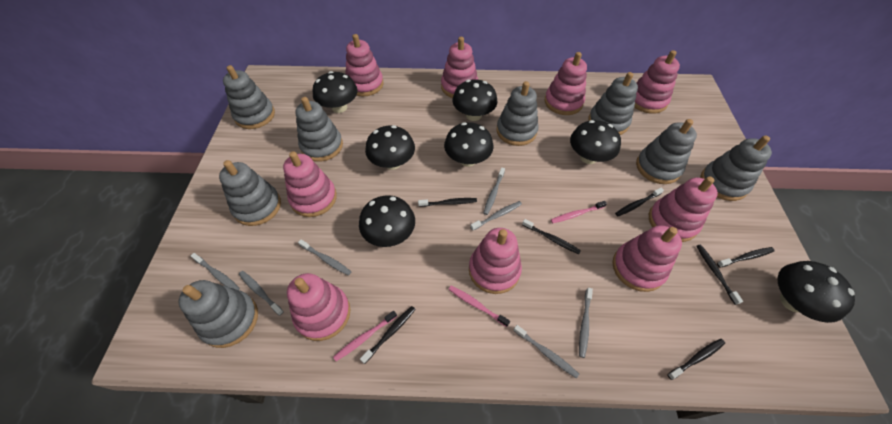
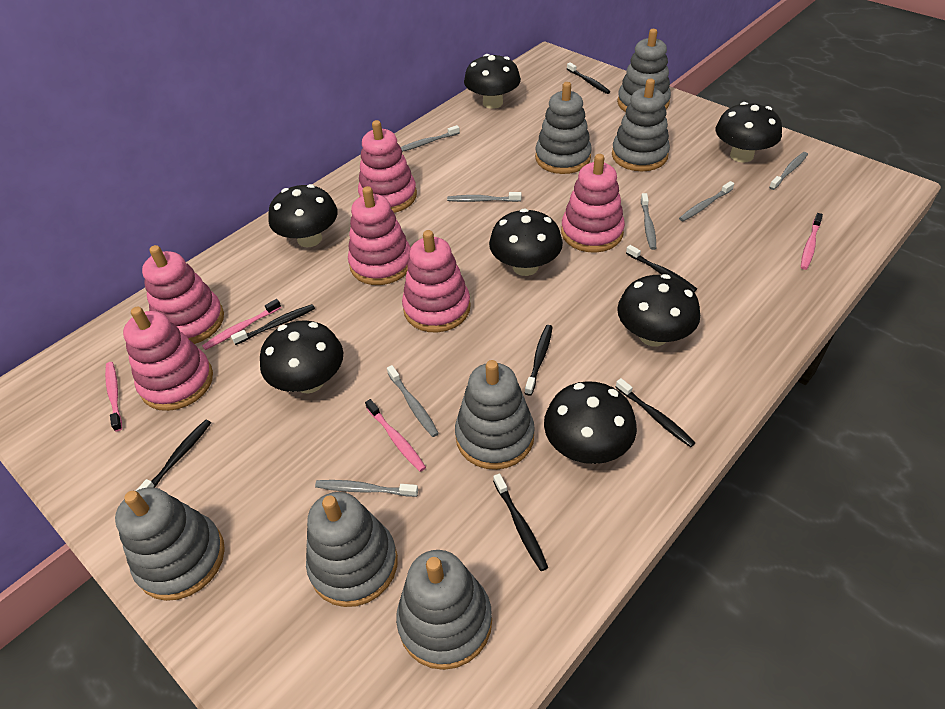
grey stacking toy: 8 -> 7
pink stacking toy: 9 -> 6
pink toothbrush: 3 -> 4

